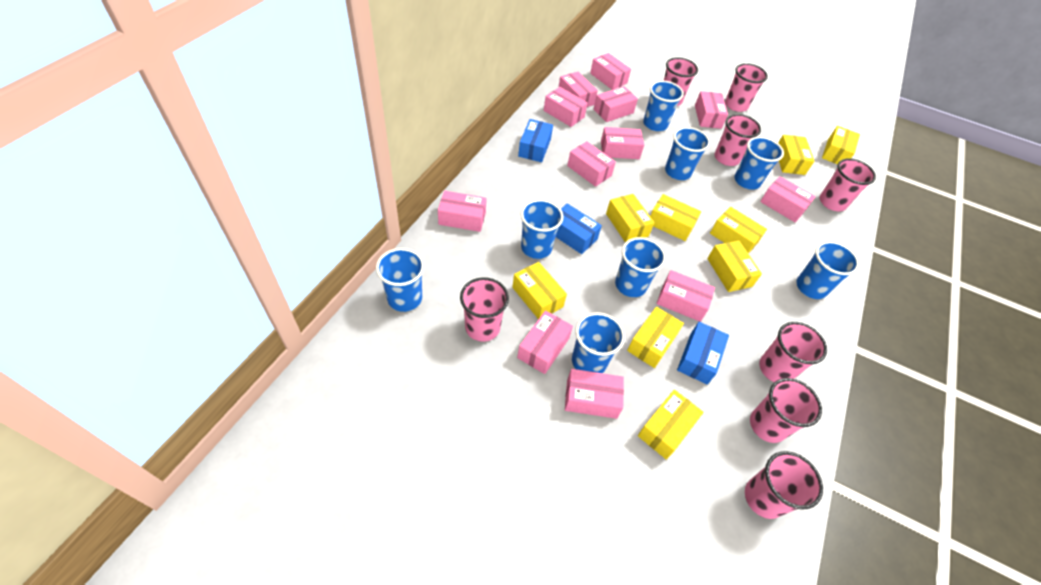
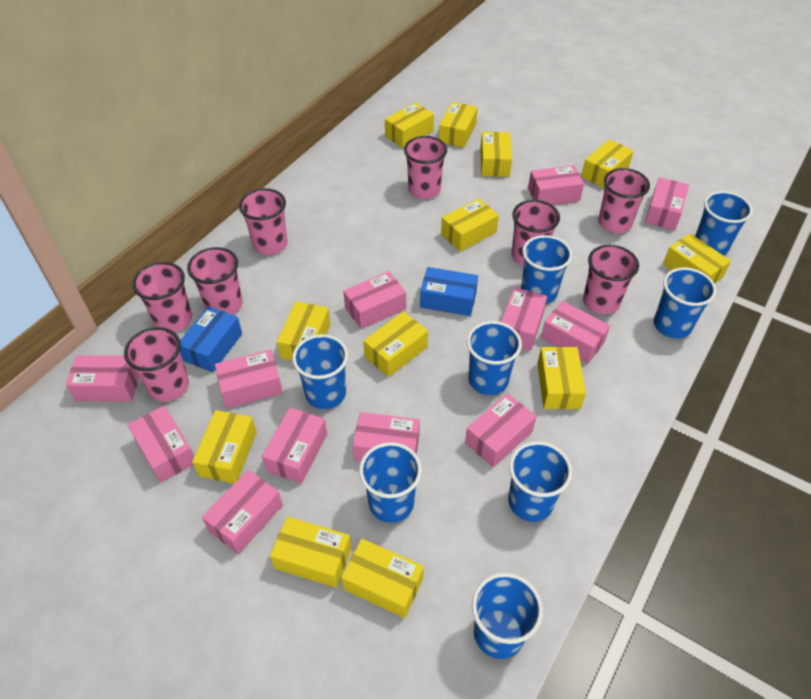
blue box: 3 -> 2
yellow box: 9 -> 12

